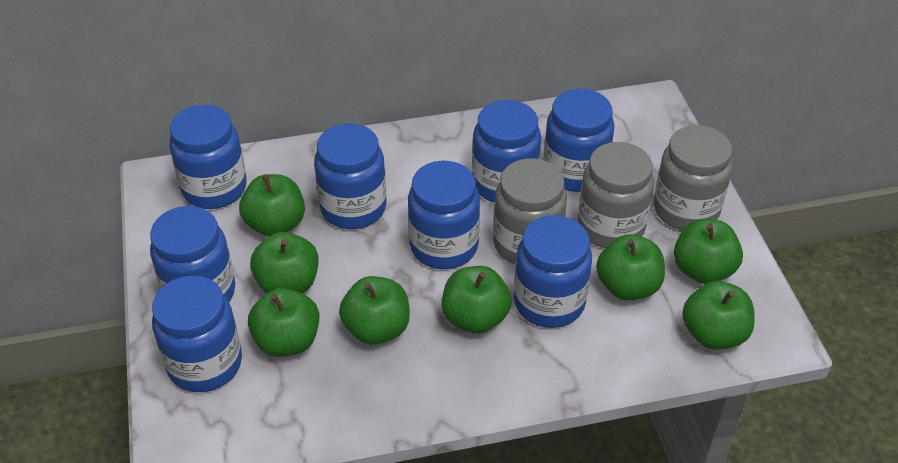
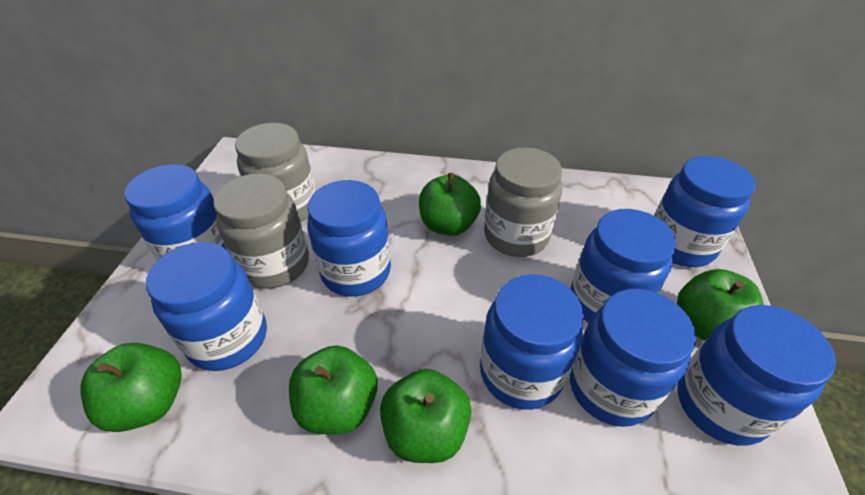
green apple: 8 -> 5

